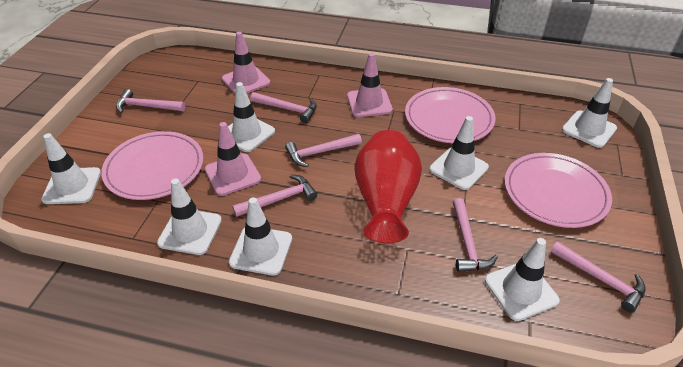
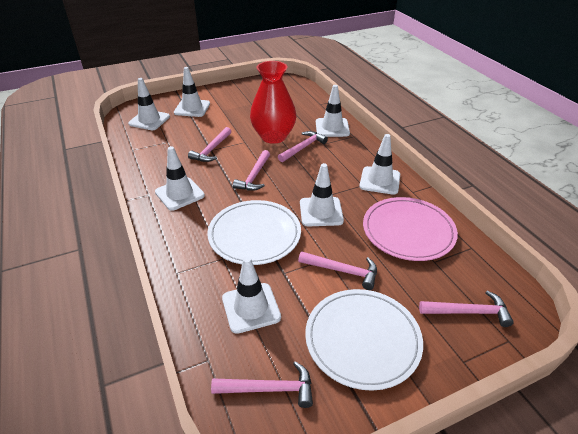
pink plate: 3 -> 1
pink traffic cone: 3 -> 0
white plate: 0 -> 2

